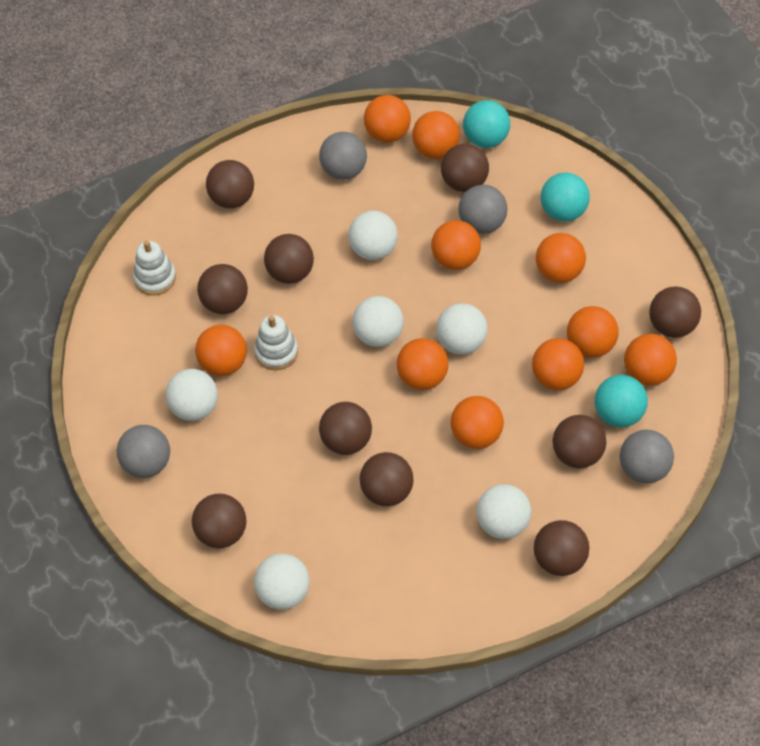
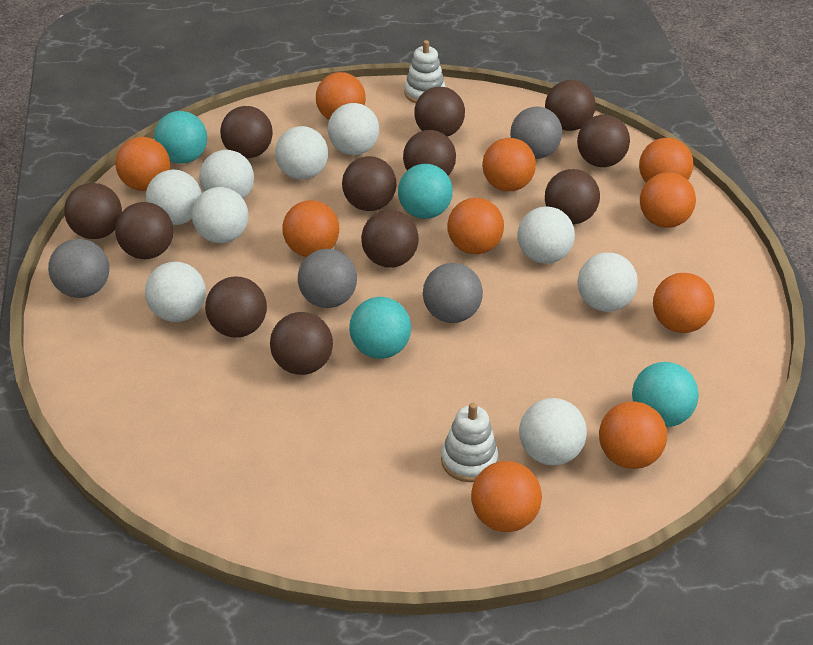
brown ball: 10 -> 12
turquoise ball: 3 -> 4
white ball: 6 -> 9

